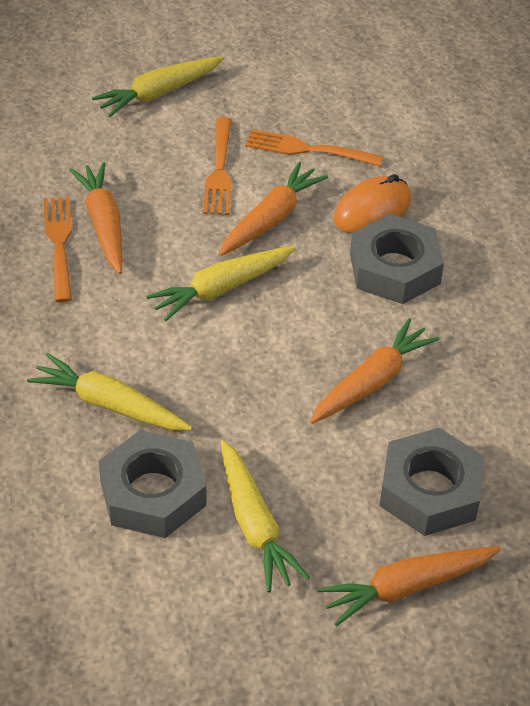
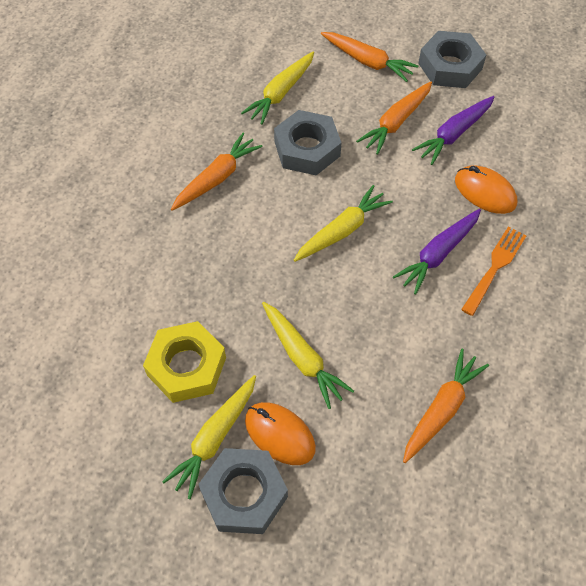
orange fork: 3 -> 1
orange mouse: 1 -> 2
purple carrot: 0 -> 2
yellow nut: 0 -> 1

